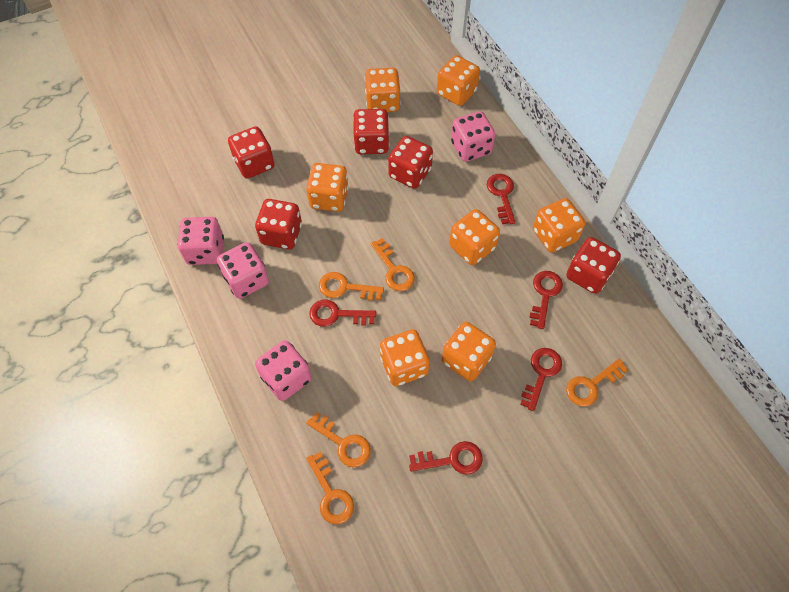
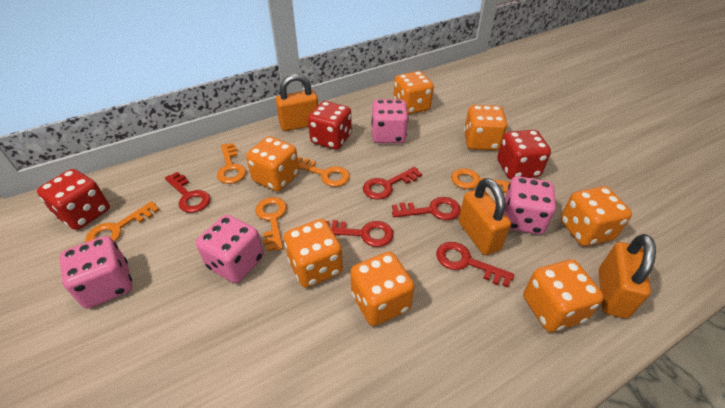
orange padlock: 0 -> 3
red dice: 5 -> 3

